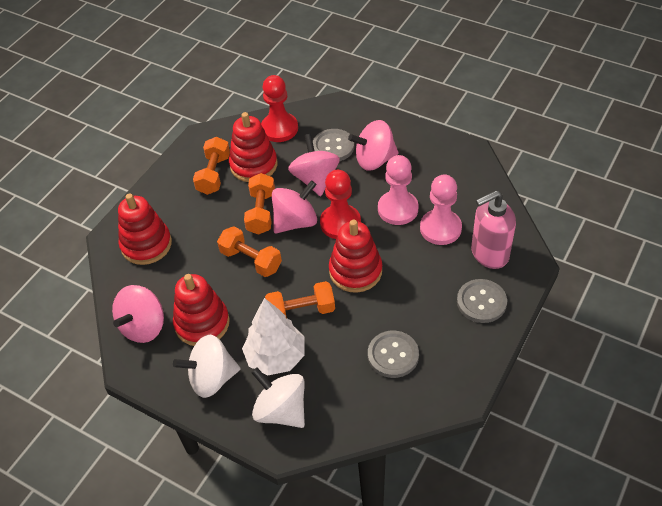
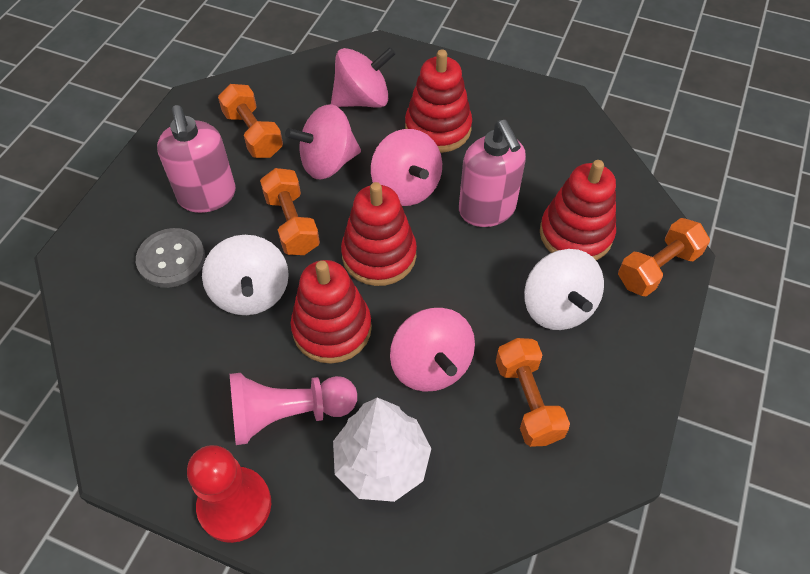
grey button: 3 -> 1
pink pawn: 2 -> 1
pink soap dispenser: 1 -> 2
red pawn: 2 -> 1

